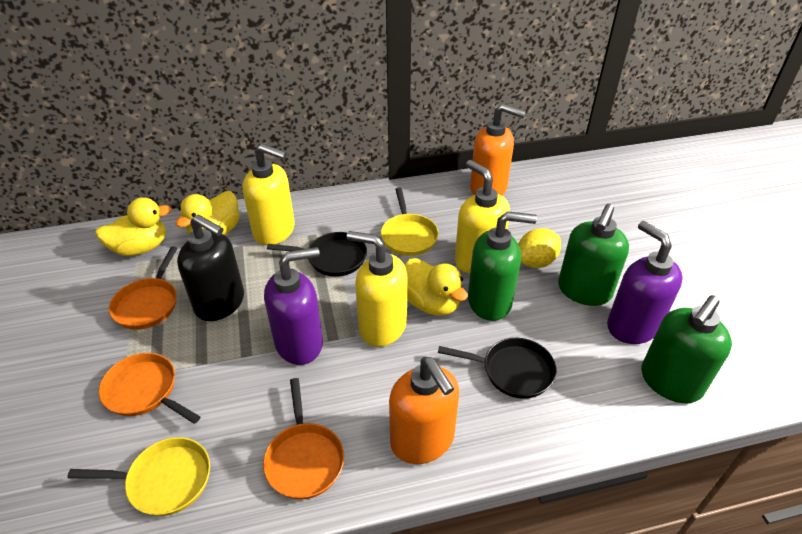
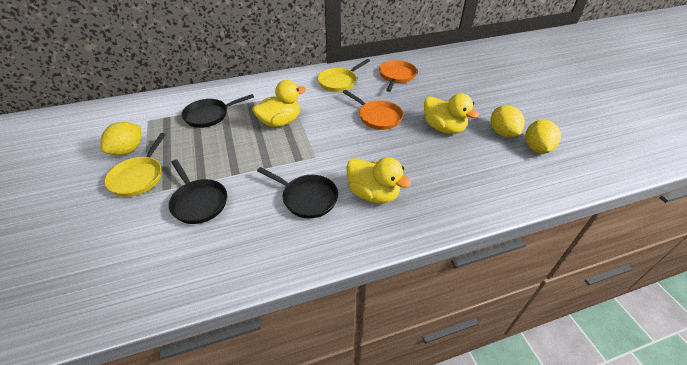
black pan: 2 -> 3
black soap dispenser: 1 -> 0
green soap dispenser: 3 -> 0
orange pan: 3 -> 2
orange soap dispenser: 2 -> 0
purple soap dispenser: 2 -> 0
yellow lemon: 1 -> 3
yellow soap dispenser: 3 -> 0

